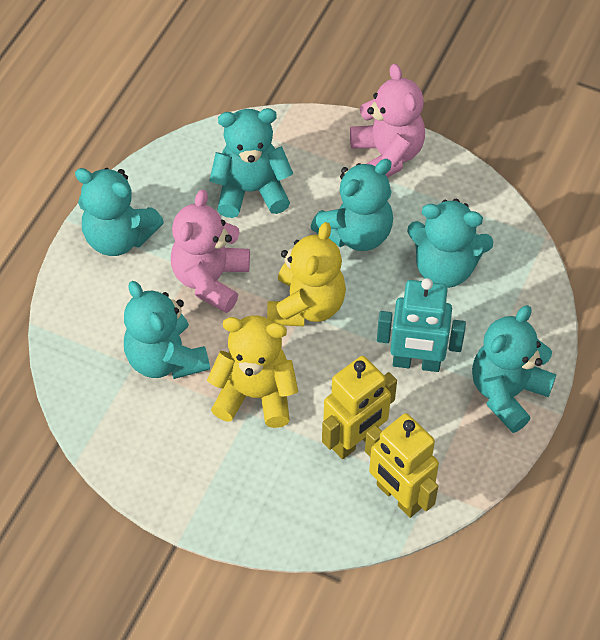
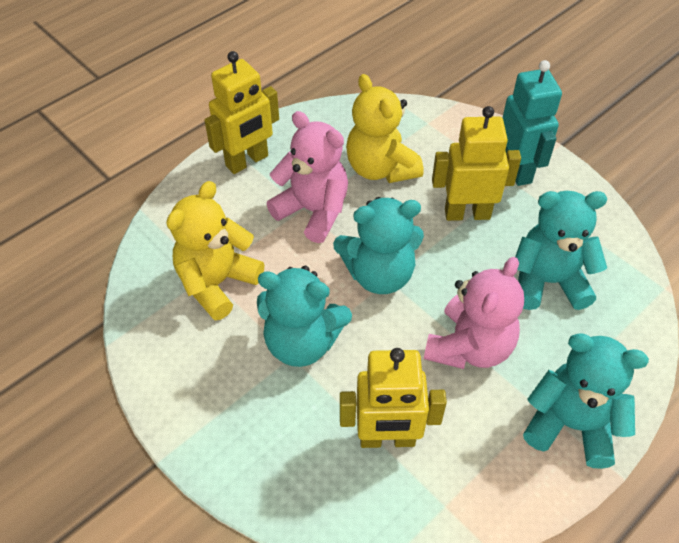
turquoise teddy bear: 6 -> 4
yellow robot: 2 -> 3

